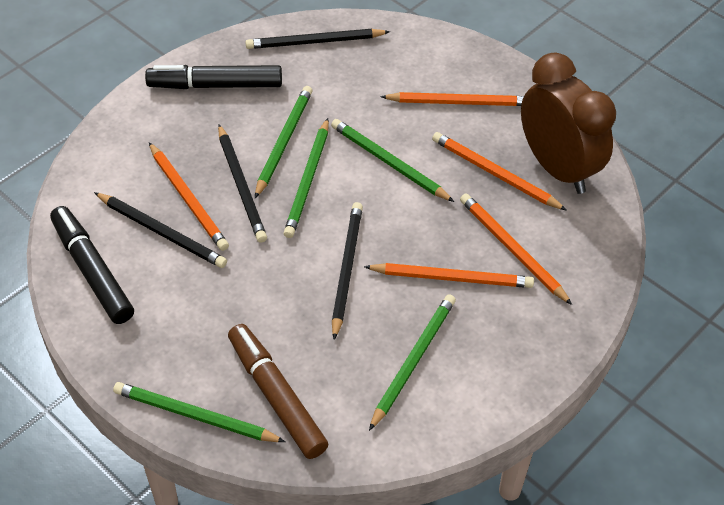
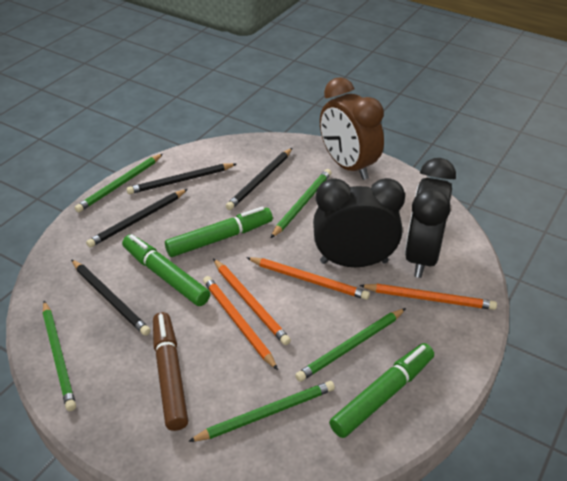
black clock: 0 -> 2
black marker: 2 -> 0
green marker: 0 -> 3
orange pencil: 5 -> 4

